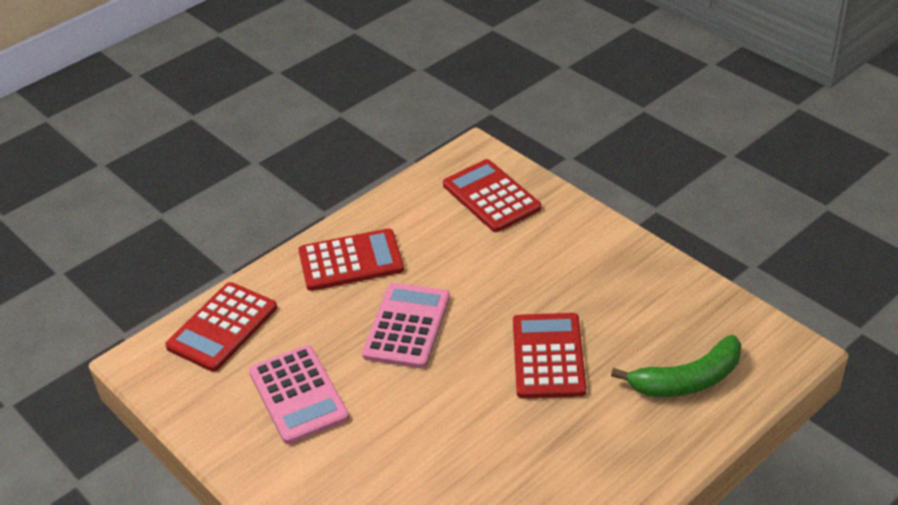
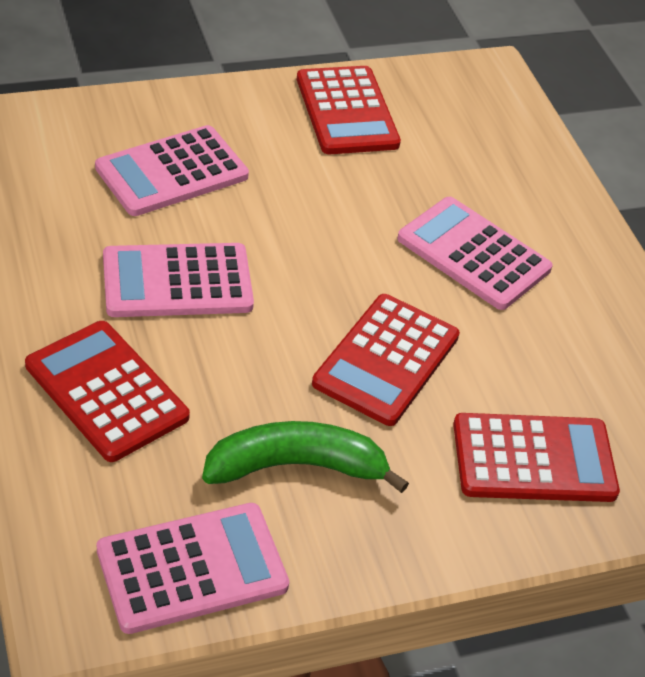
pink calculator: 2 -> 4

